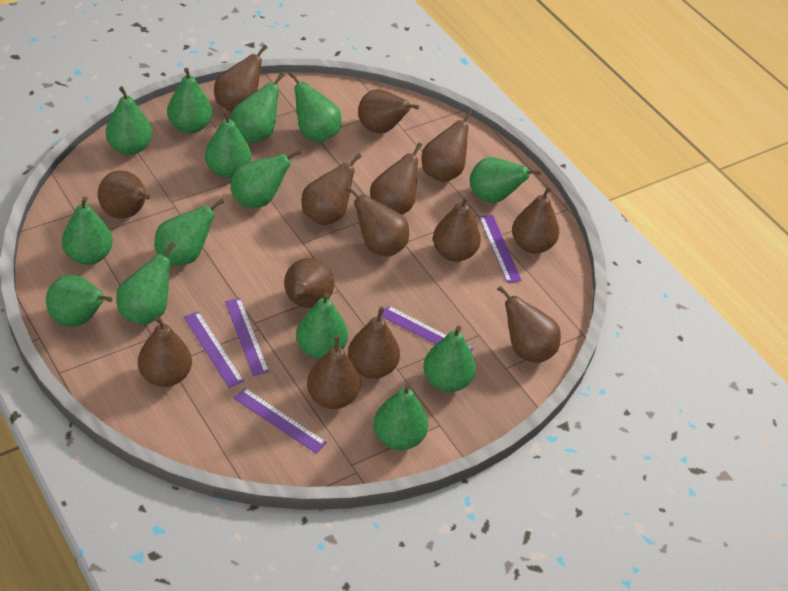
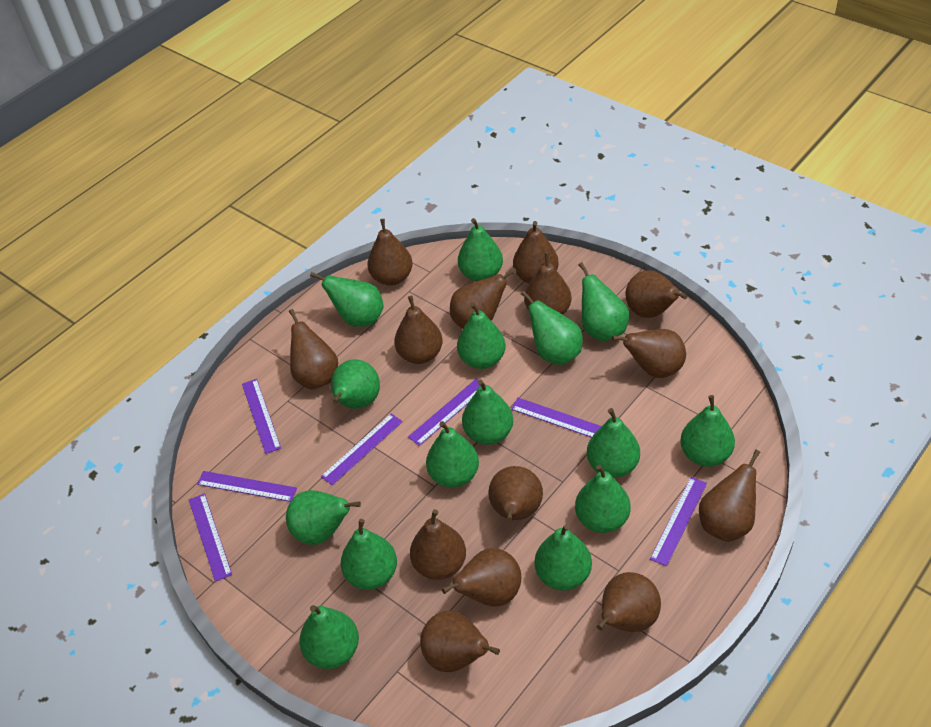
green pear: 14 -> 15
purple ruler: 5 -> 7

